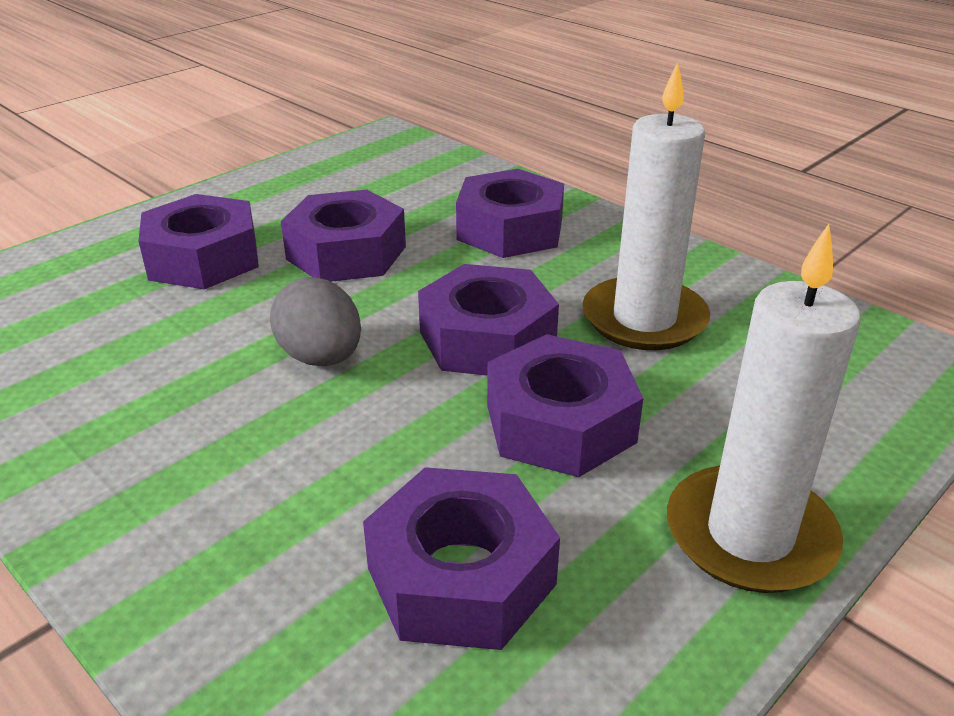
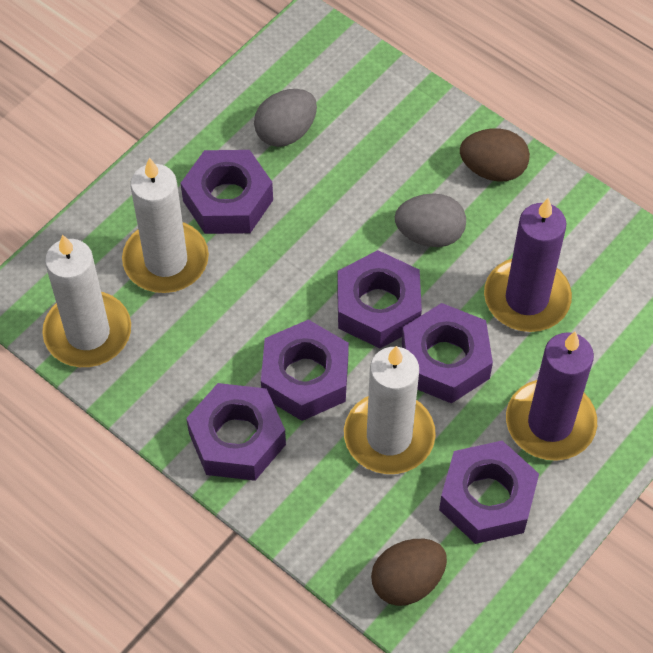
brown egg: 0 -> 2
grey egg: 1 -> 2
purple candle: 0 -> 2
white candle: 2 -> 3

